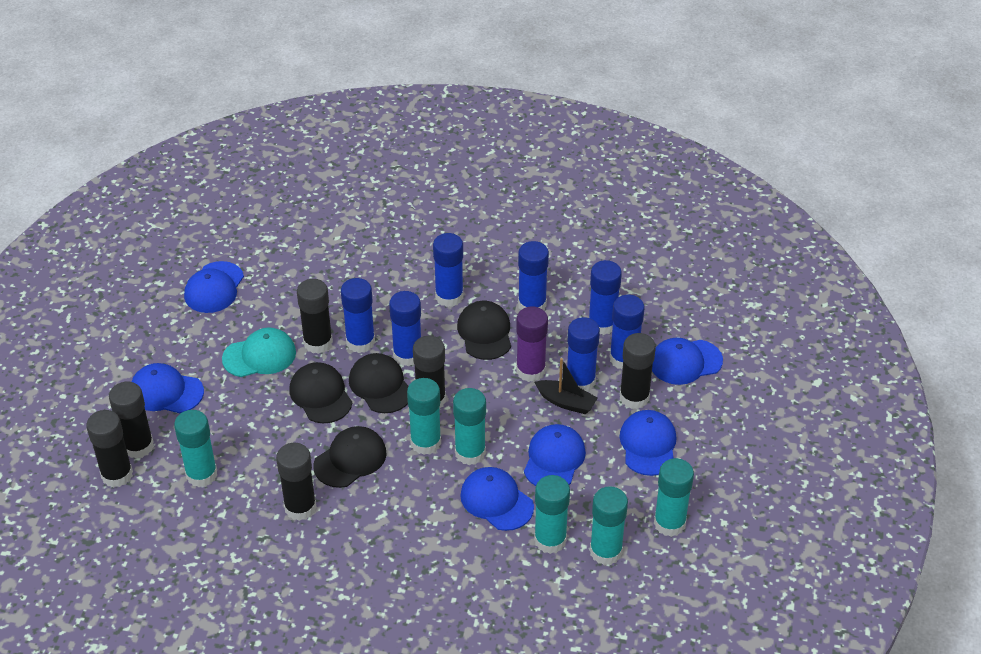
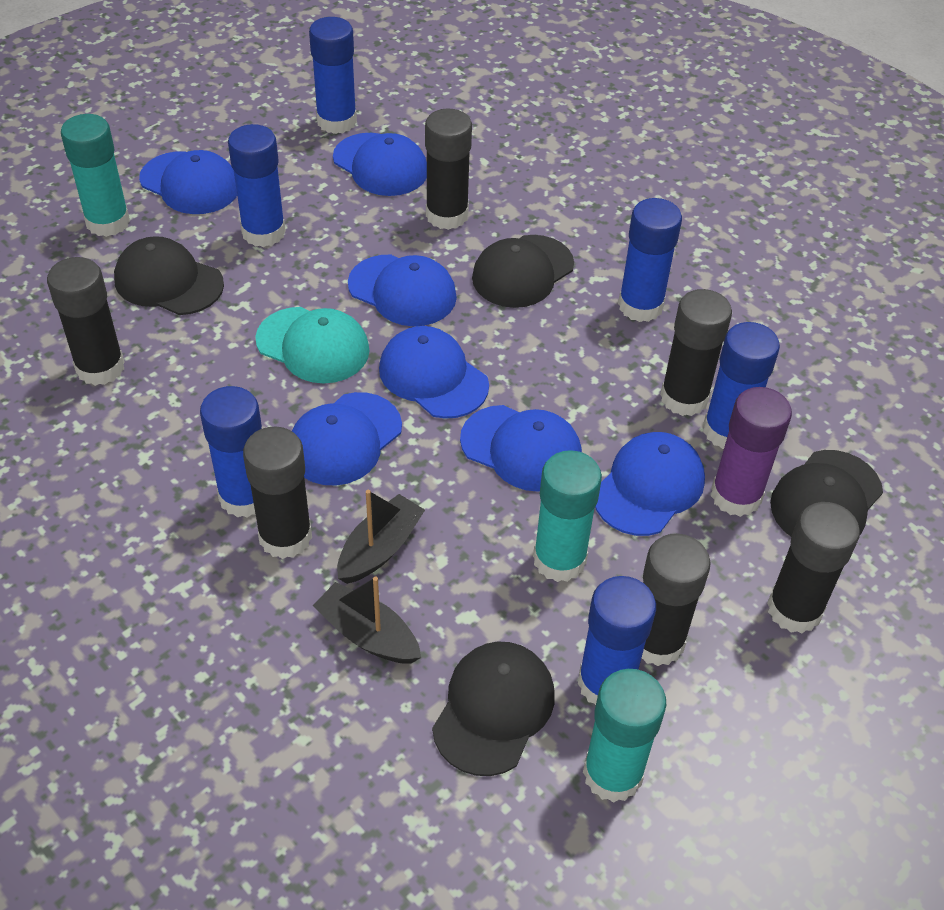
black boat: 1 -> 2
blue cap: 6 -> 7
blue glue stick: 7 -> 6
turquoise glue stick: 6 -> 3

